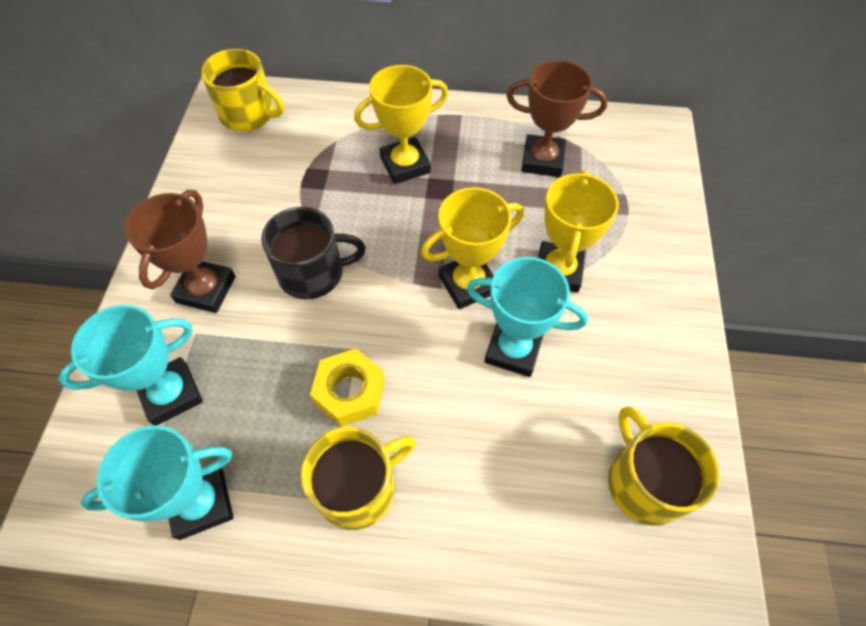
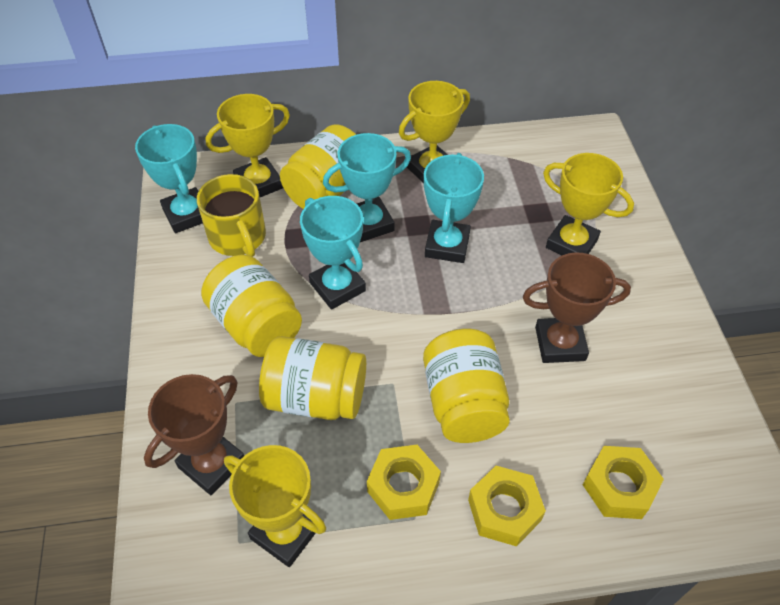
black mug: 1 -> 0
turquoise trophy: 3 -> 4
yellow jar: 0 -> 4
yellow mug: 3 -> 1
yellow nut: 1 -> 3
yellow trophy: 3 -> 4

